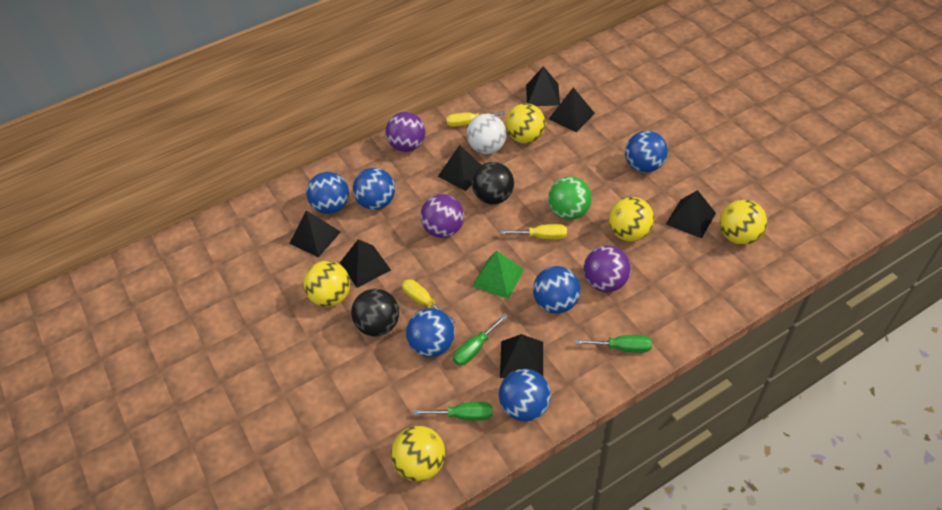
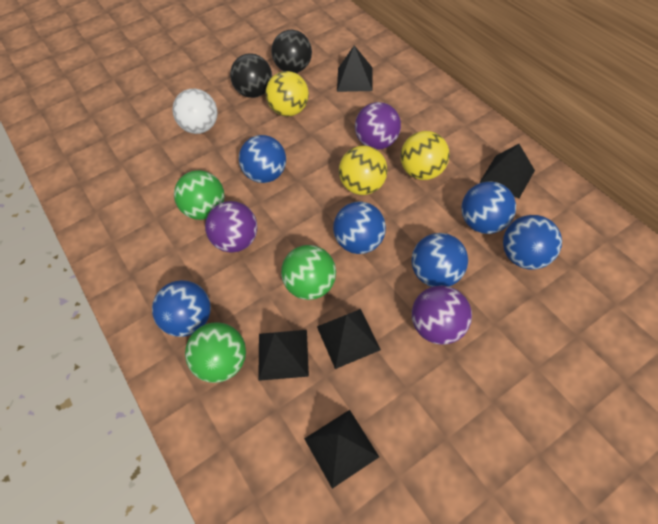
black pyramid: 7 -> 5
green ball: 1 -> 3
green pyramid: 1 -> 0
green screwdriver: 3 -> 0
yellow ball: 5 -> 3
yellow screwdriver: 3 -> 0

